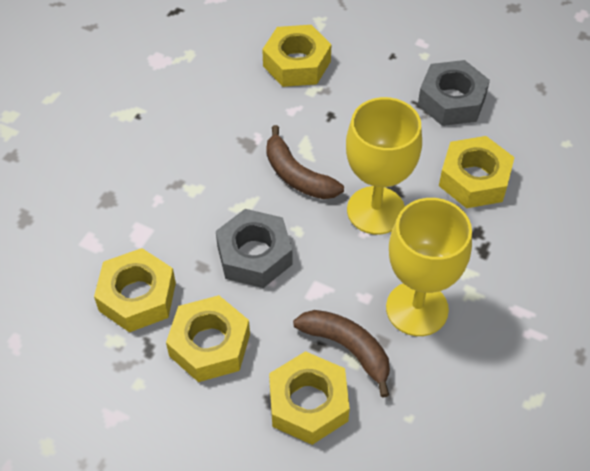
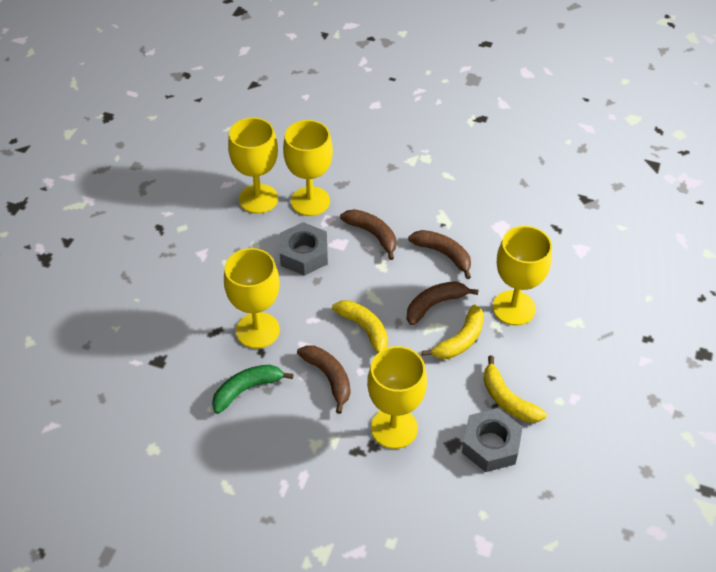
brown banana: 2 -> 4
green banana: 0 -> 1
yellow banana: 0 -> 3
yellow goblet: 2 -> 5
yellow nut: 5 -> 0

